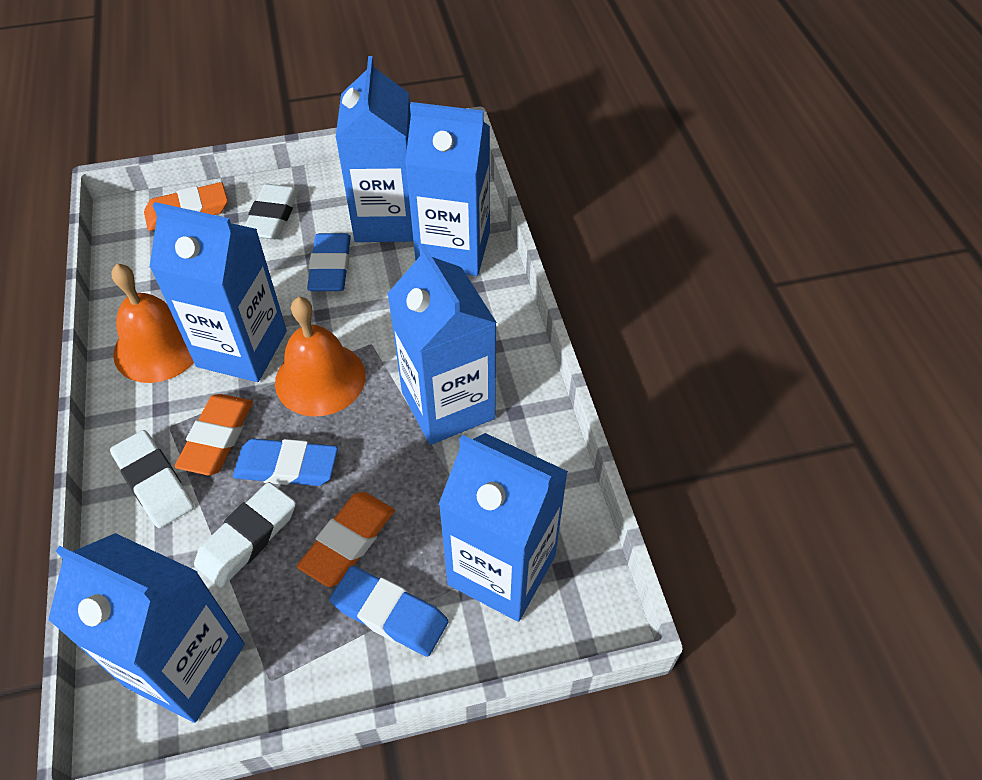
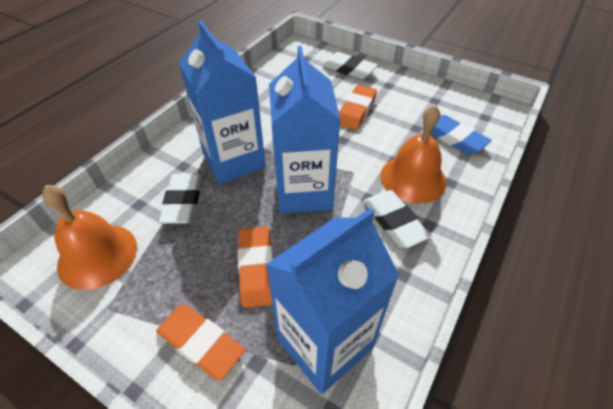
blue carton: 6 -> 3
blue eraser: 3 -> 1

